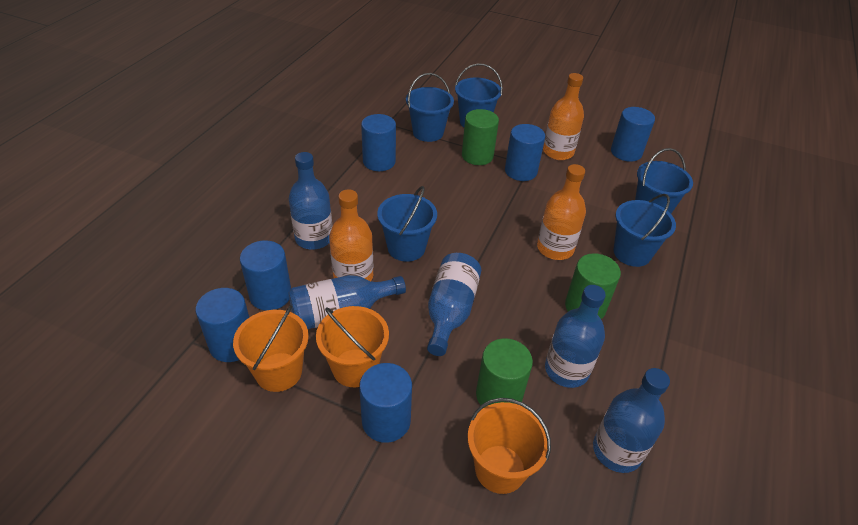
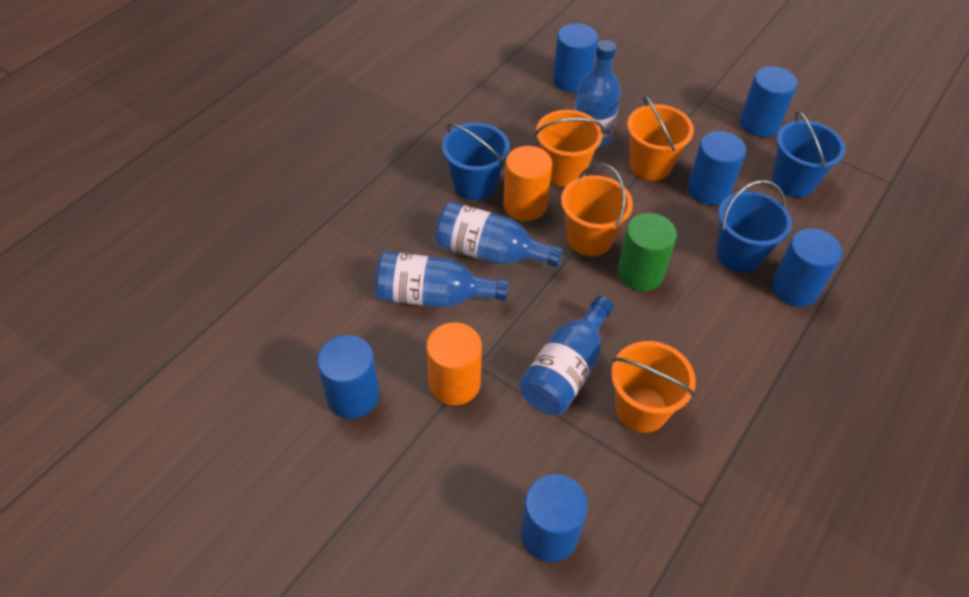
blue bottle: 5 -> 4
blue bucket: 5 -> 3
green cylinder: 3 -> 1
orange bottle: 3 -> 0
orange bucket: 3 -> 4
orange cylinder: 0 -> 2

